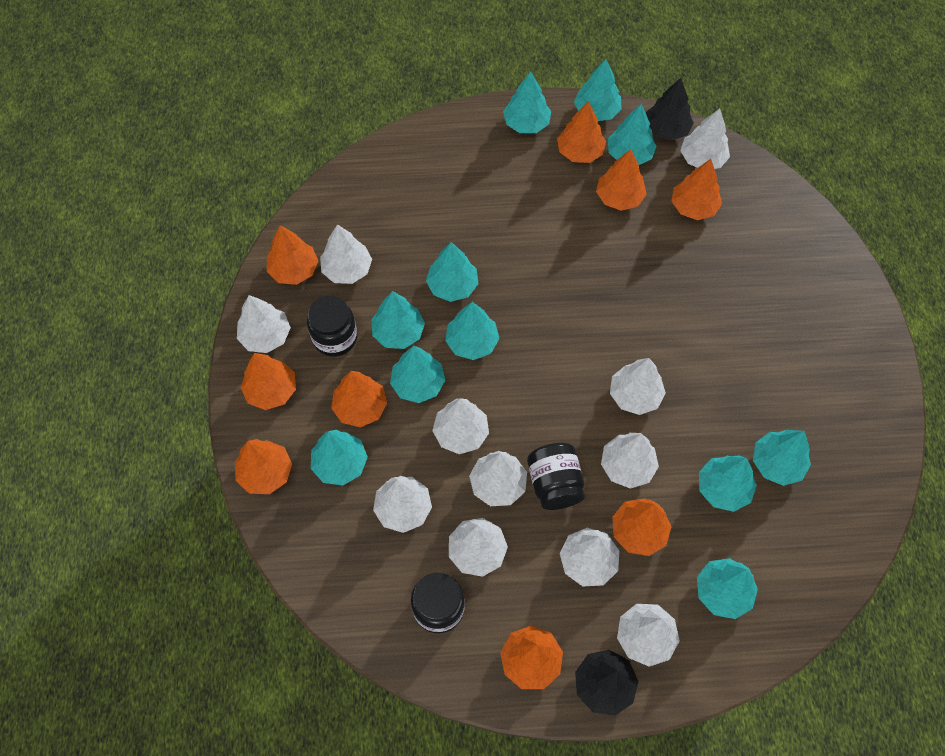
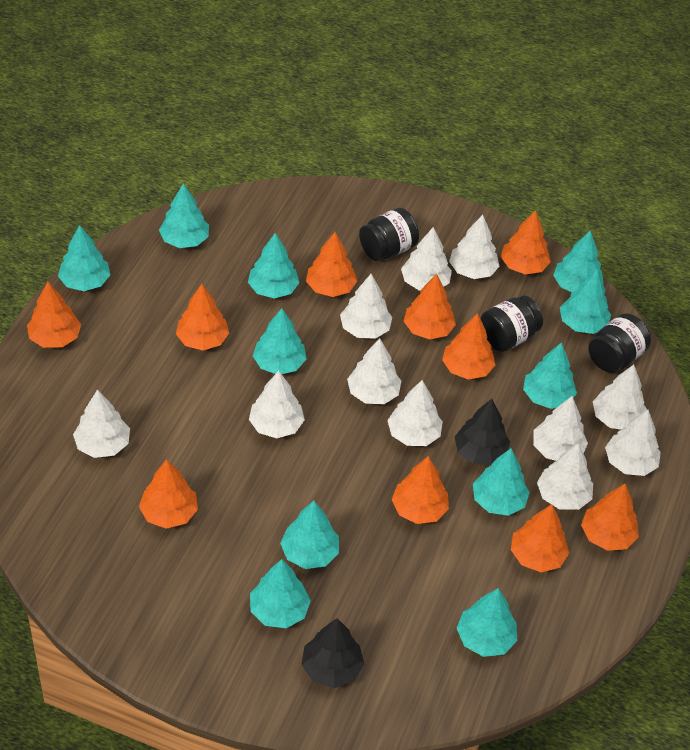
orange tree: 9 -> 10

